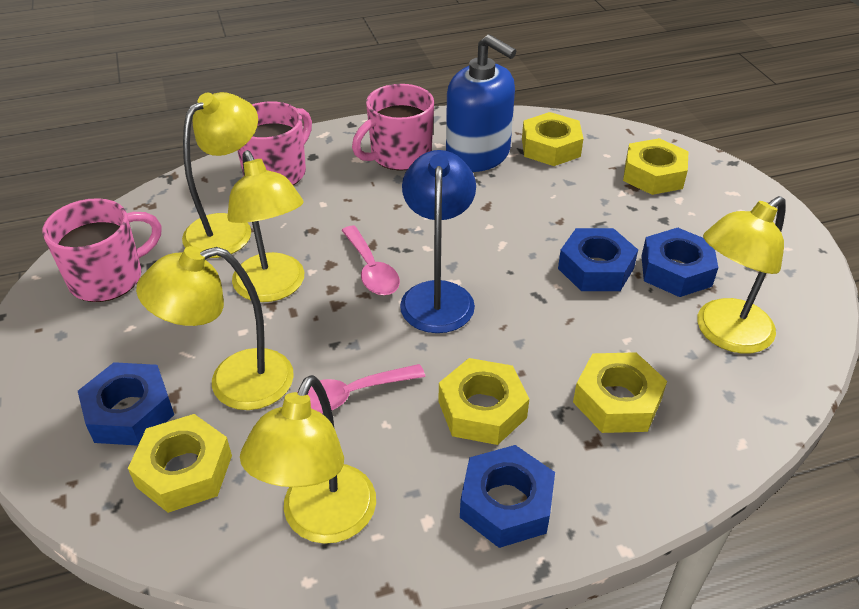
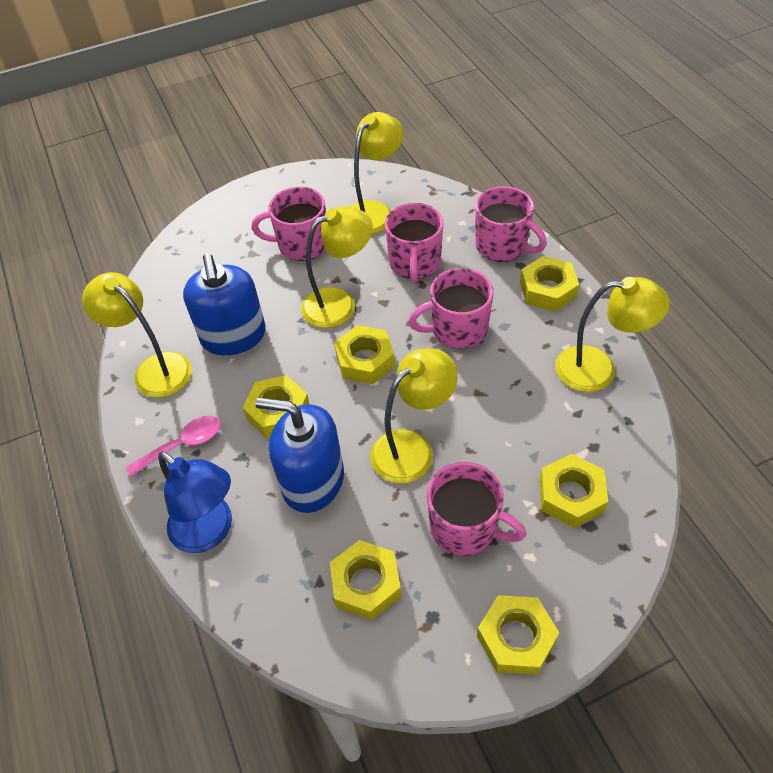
blue nut: 4 -> 0
blue soap dispenser: 1 -> 2
pink mug: 3 -> 5
pink spoon: 2 -> 1
yellow nut: 5 -> 6

